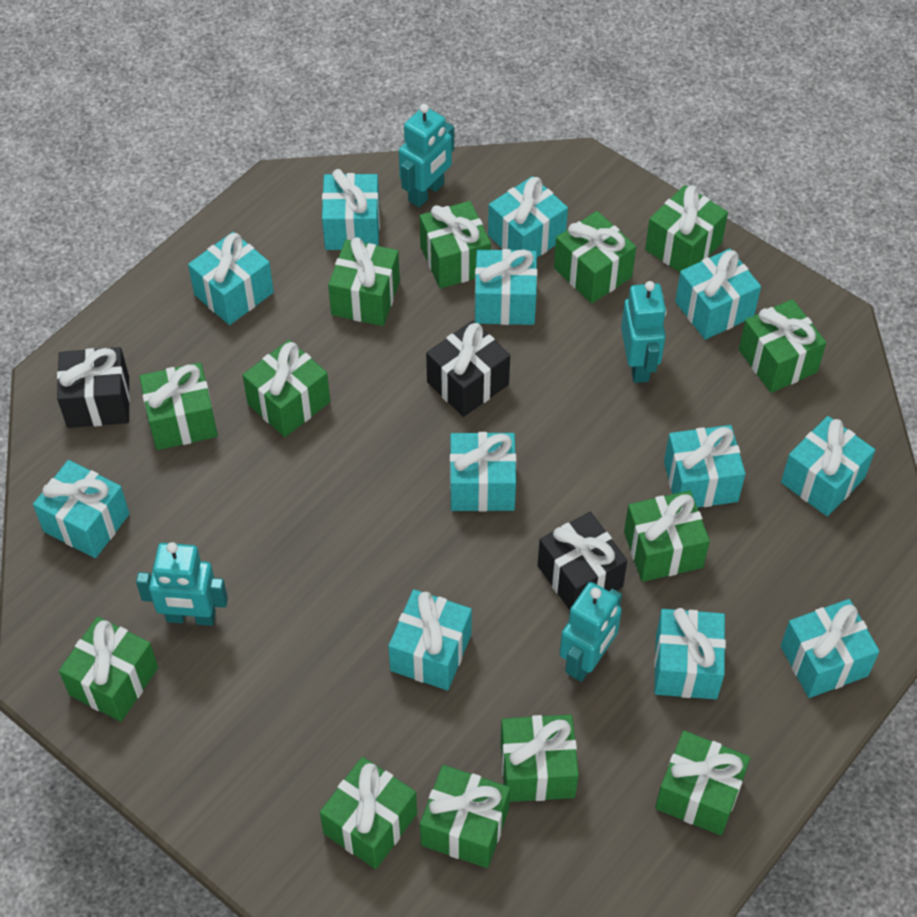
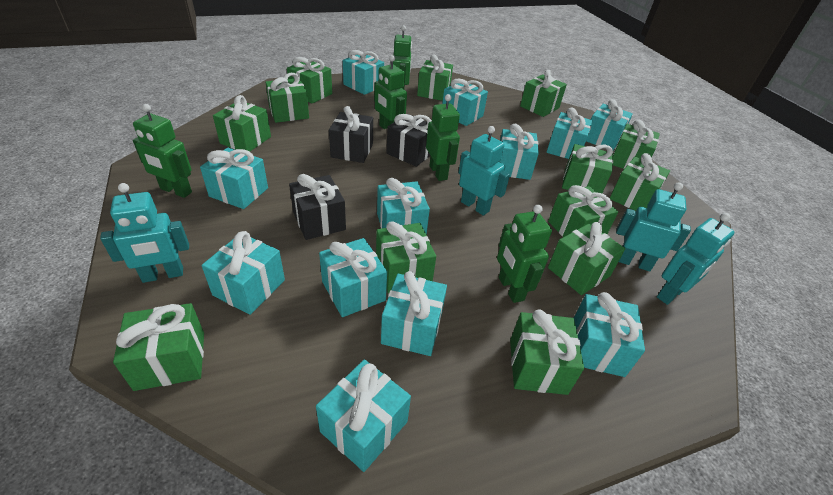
green robot: 0 -> 5

